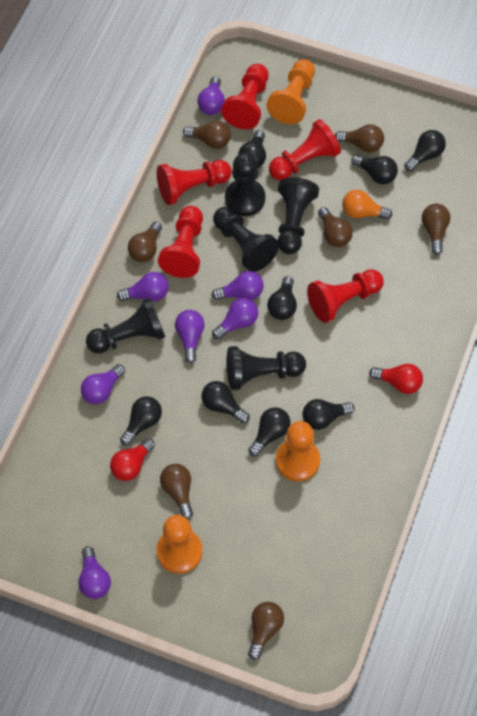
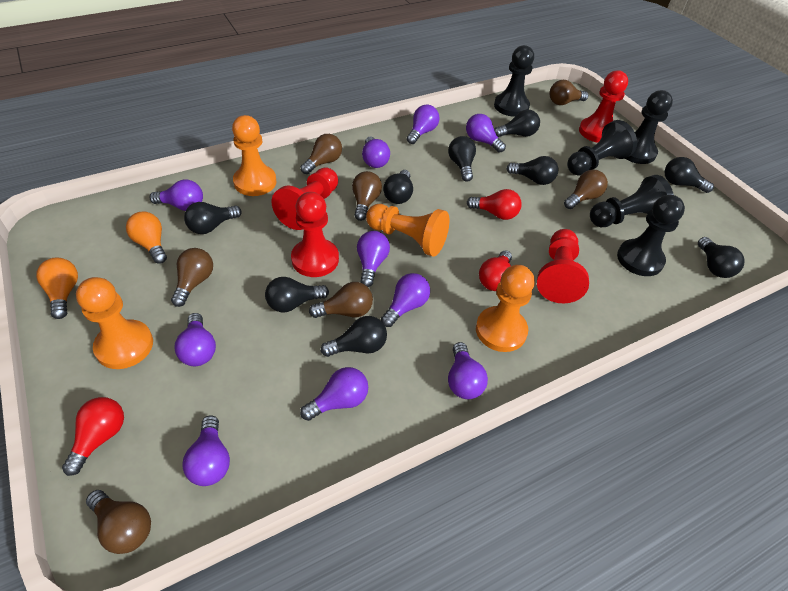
black light bulb: 8 -> 9
orange light bulb: 1 -> 2
orange pawn: 3 -> 4
purple light bulb: 7 -> 10
red light bulb: 2 -> 3
red pawn: 5 -> 4

